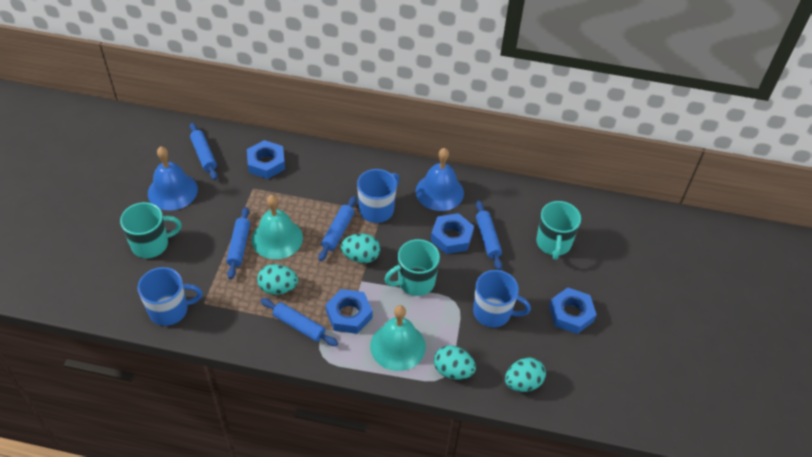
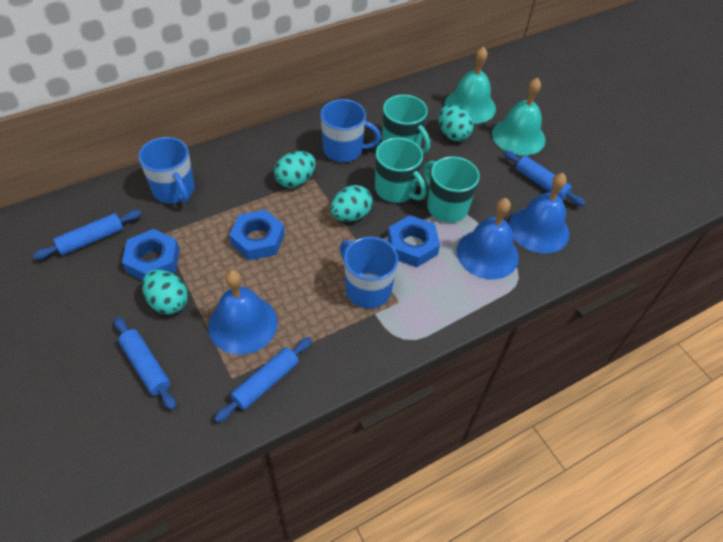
blue bell: 2 -> 3
blue nut: 4 -> 3
blue rolling pin: 5 -> 4

